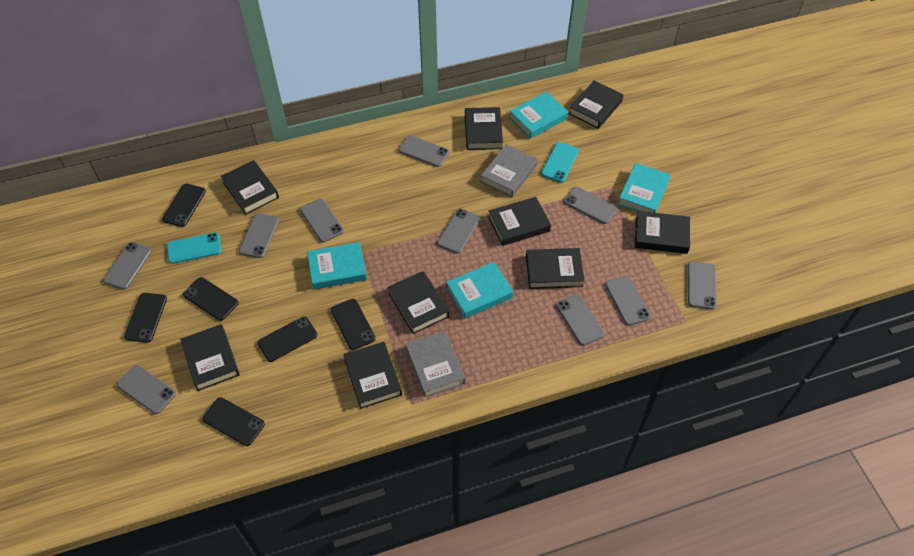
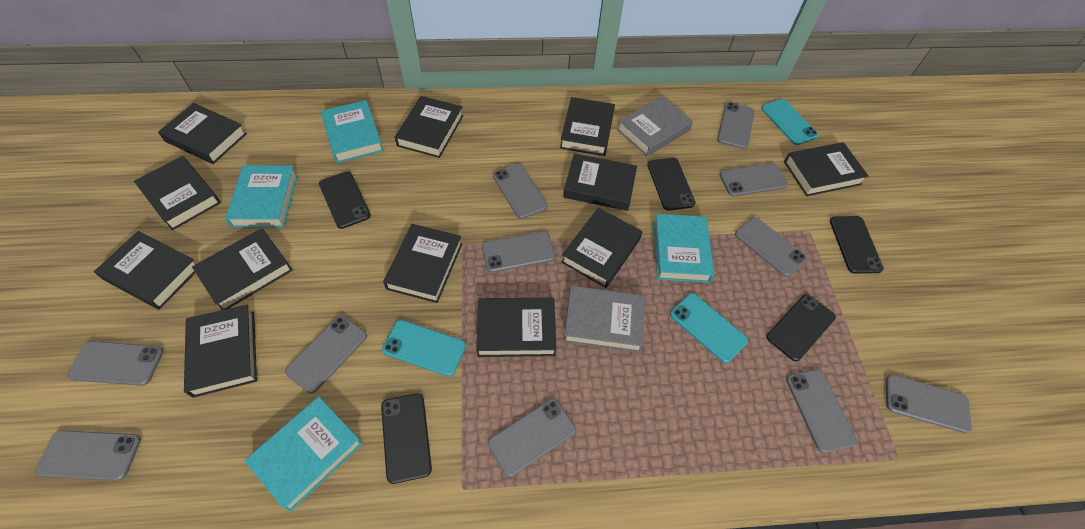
black book: 9 -> 12
black phone: 6 -> 5
grey phone: 10 -> 11
turquoise phone: 2 -> 3

